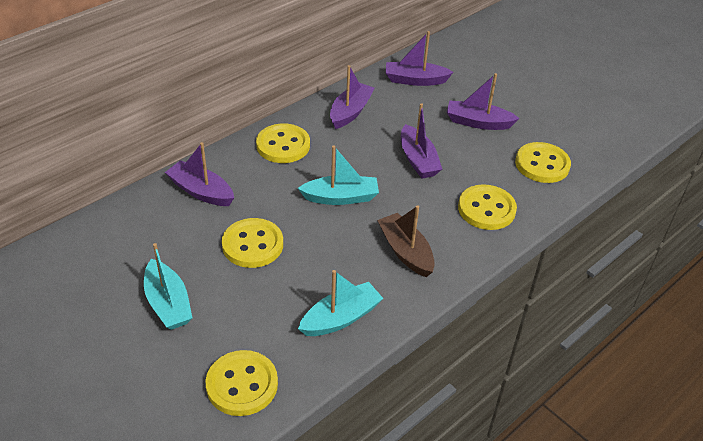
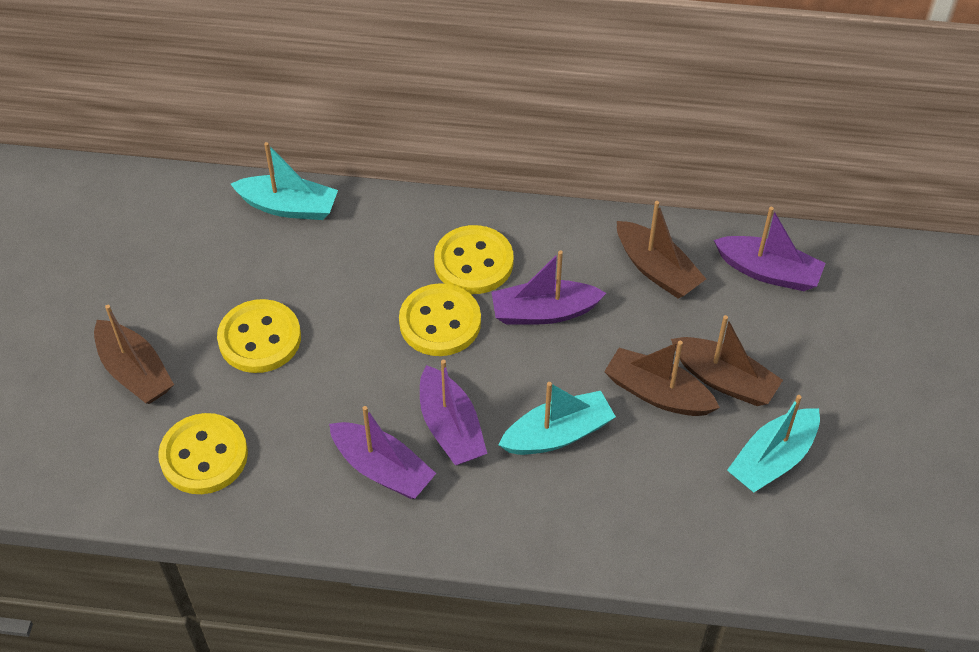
brown boat: 1 -> 4
purple boat: 5 -> 4
yellow button: 5 -> 4

